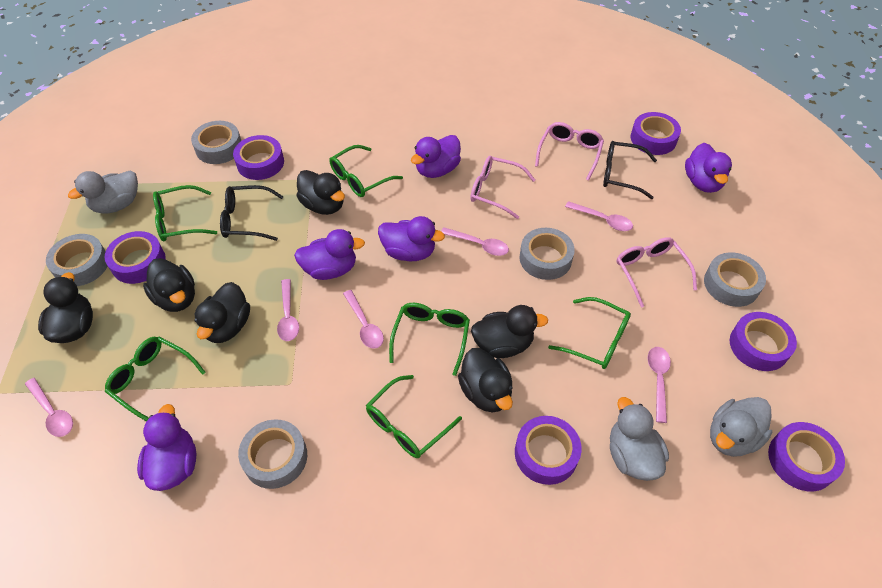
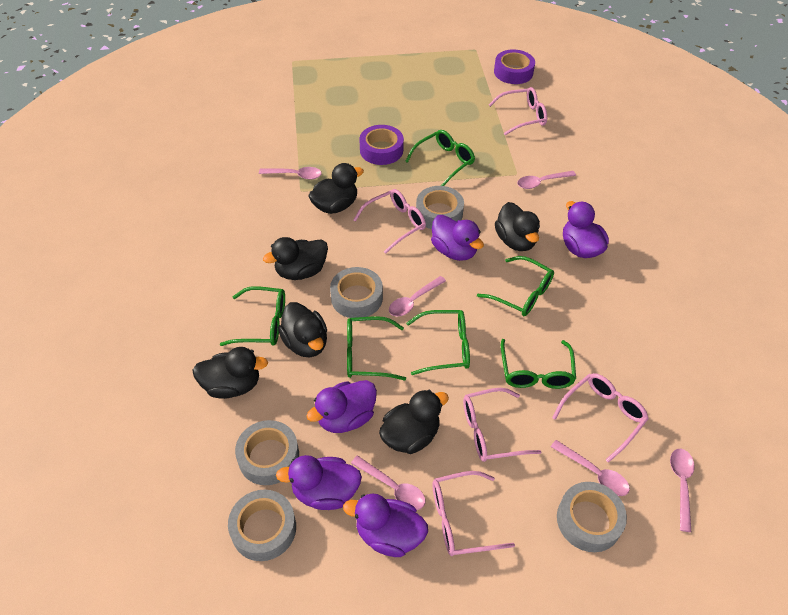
black glasses: 2 -> 0
grey duck: 3 -> 0
pink glasses: 3 -> 5
purple tape: 6 -> 2

